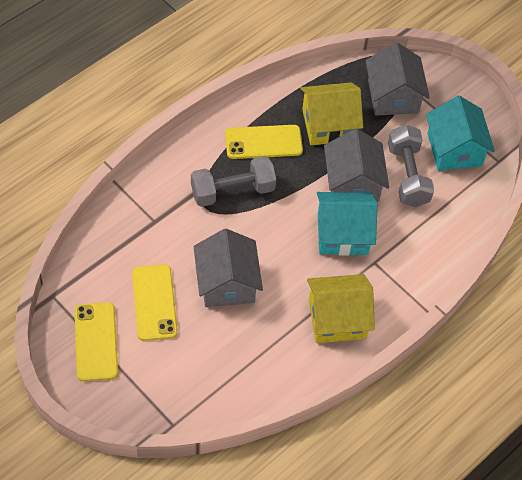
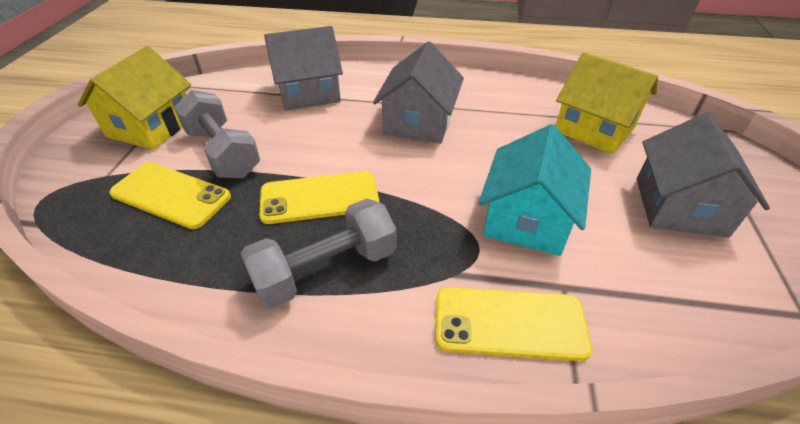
turquoise house: 2 -> 1

